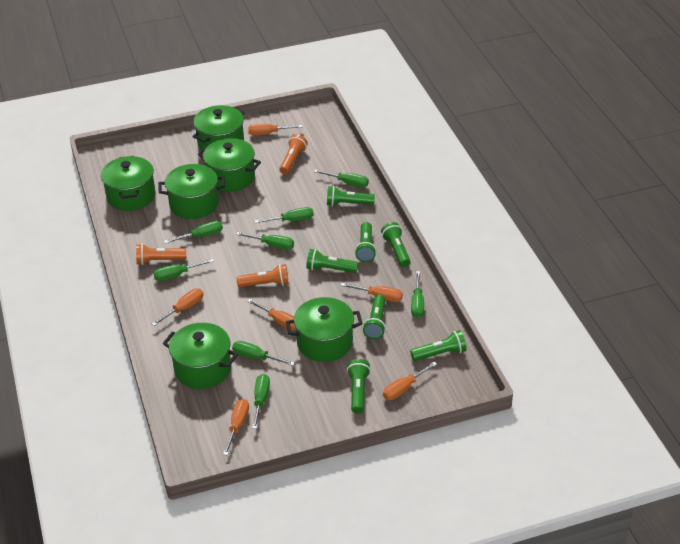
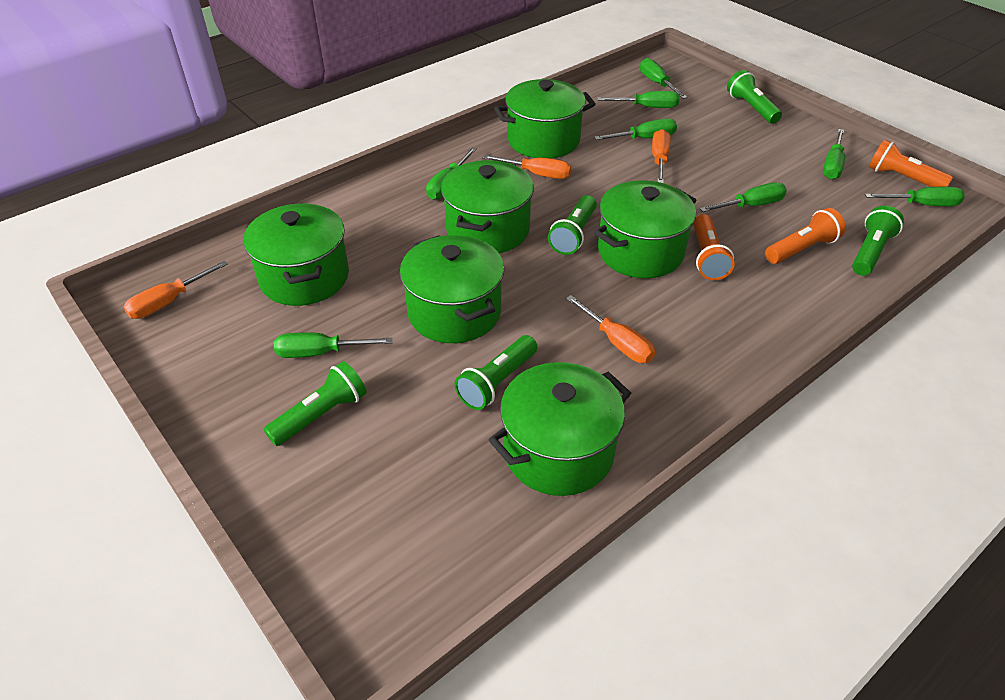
green flashlight: 7 -> 5
orange screwdriver: 6 -> 4

